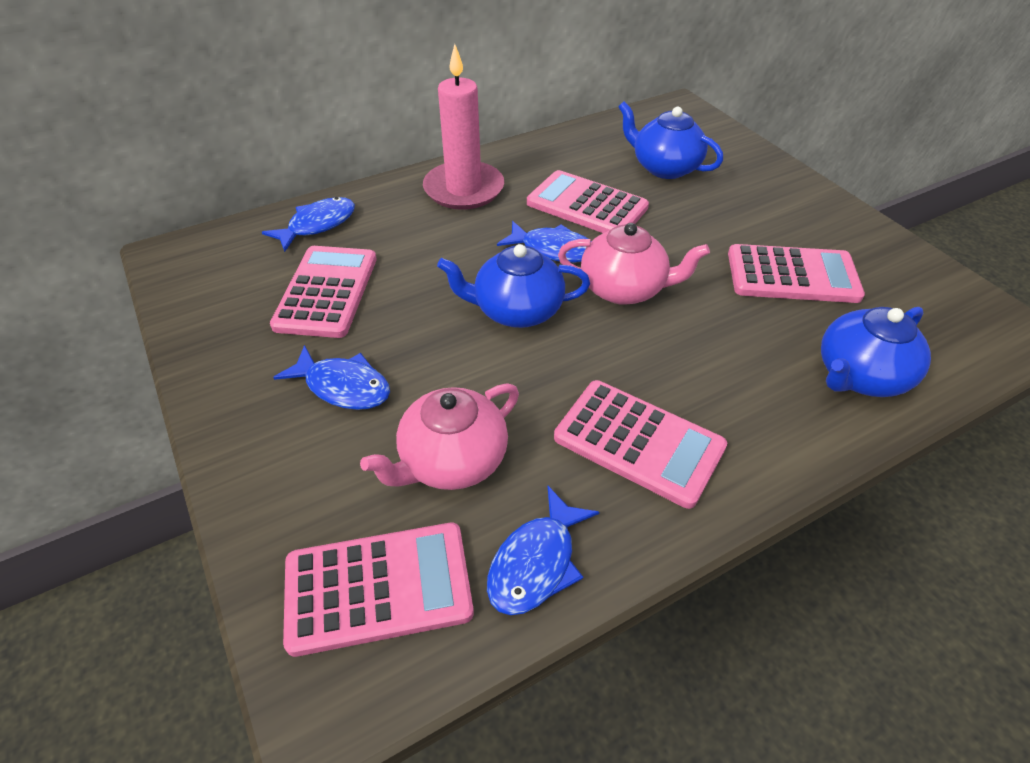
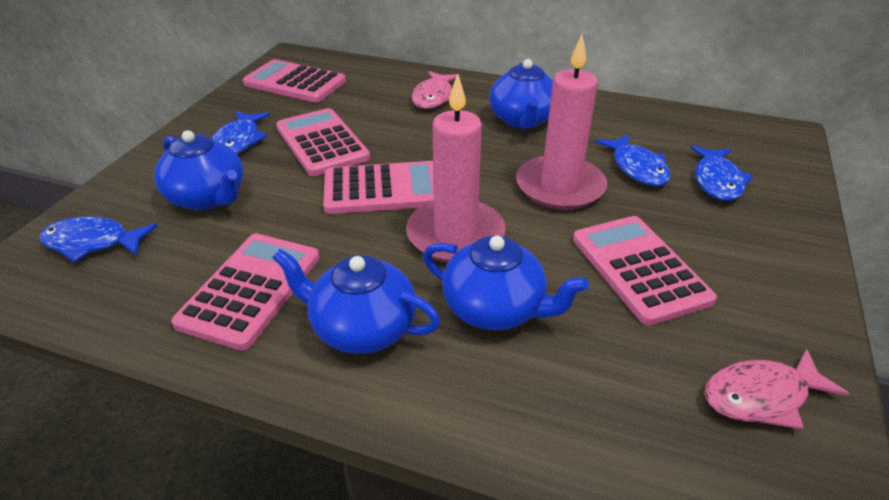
blue teapot: 3 -> 4
pink candle: 1 -> 2
pink fish: 0 -> 2
pink teapot: 2 -> 0

